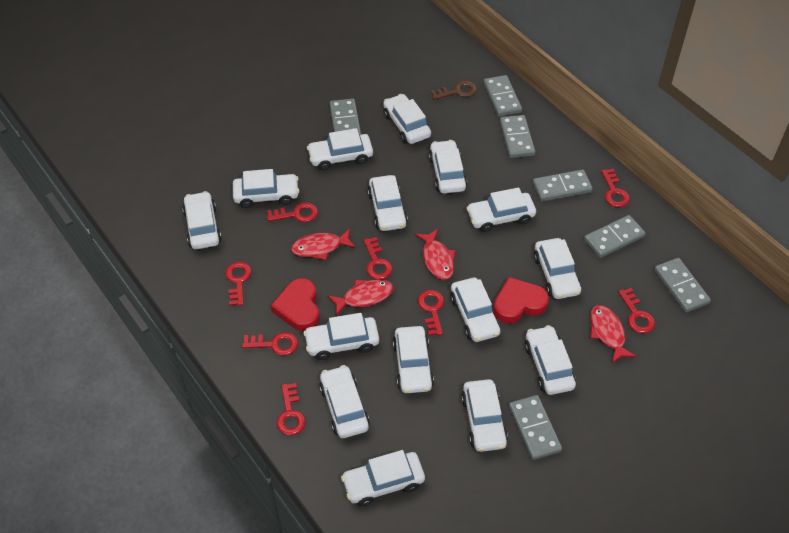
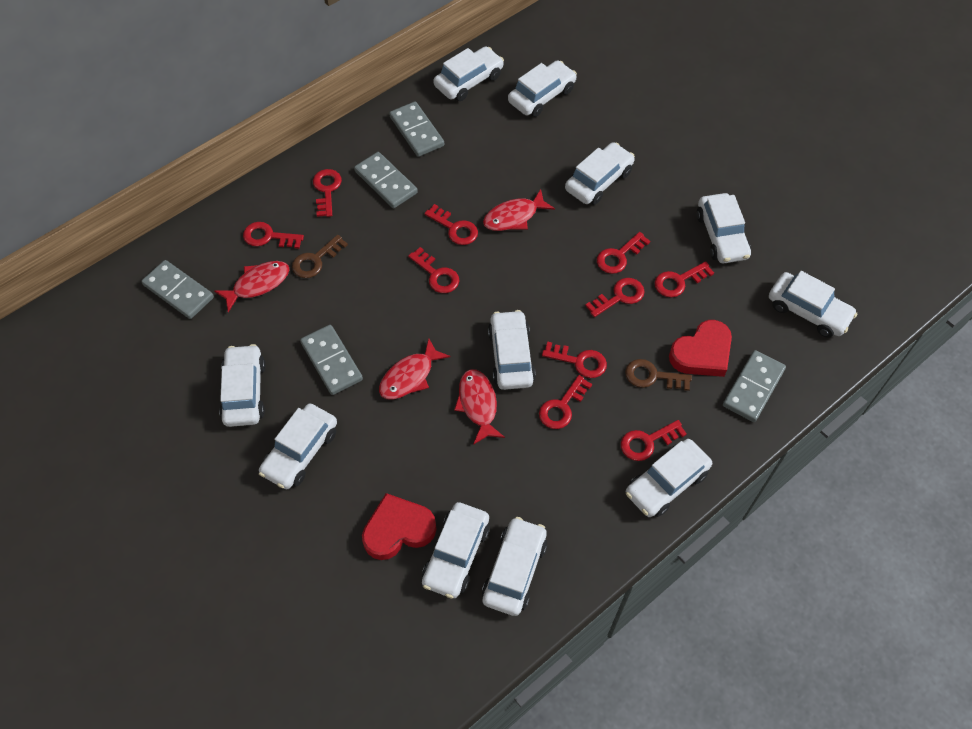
brown key: 1 -> 2
grey domino: 7 -> 5
red key: 8 -> 10
white car: 15 -> 11

